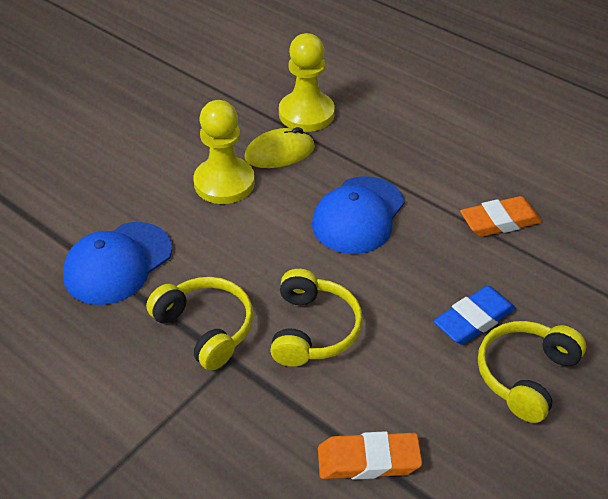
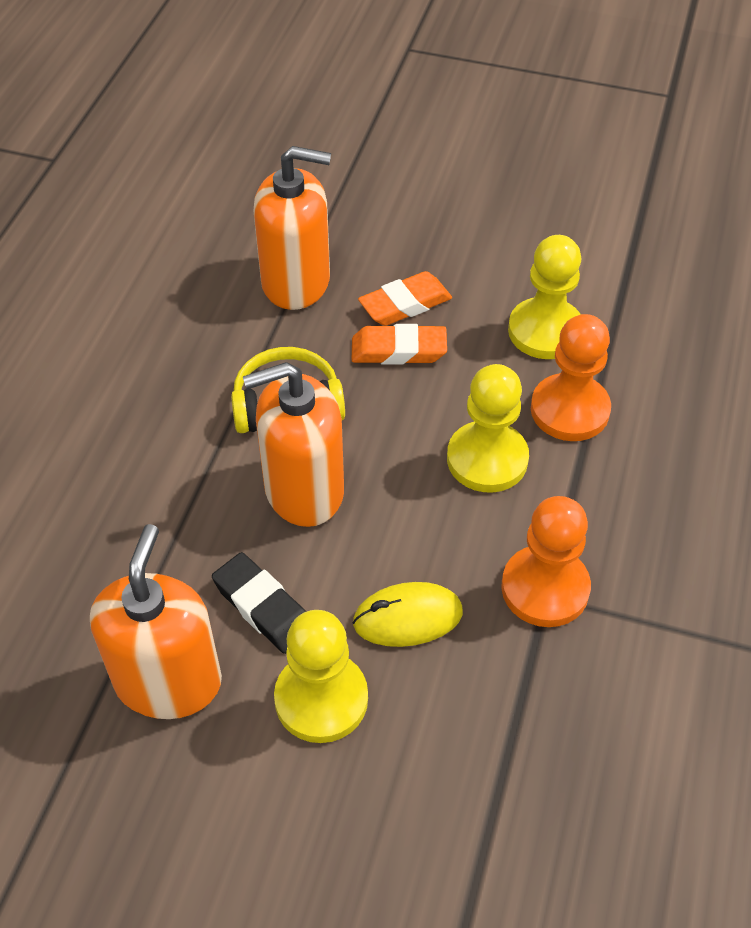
black eraser: 0 -> 1
blue cap: 2 -> 0
blue eraser: 1 -> 0
orange pawn: 0 -> 2
orange soap dispenser: 0 -> 3
yellow headphones: 3 -> 1
yellow pawn: 2 -> 3

